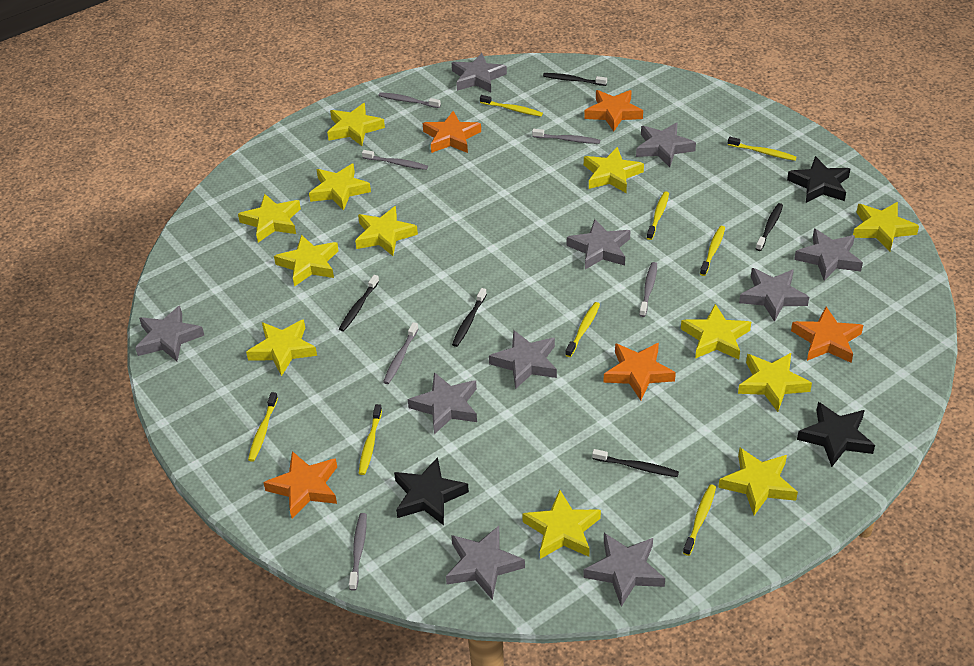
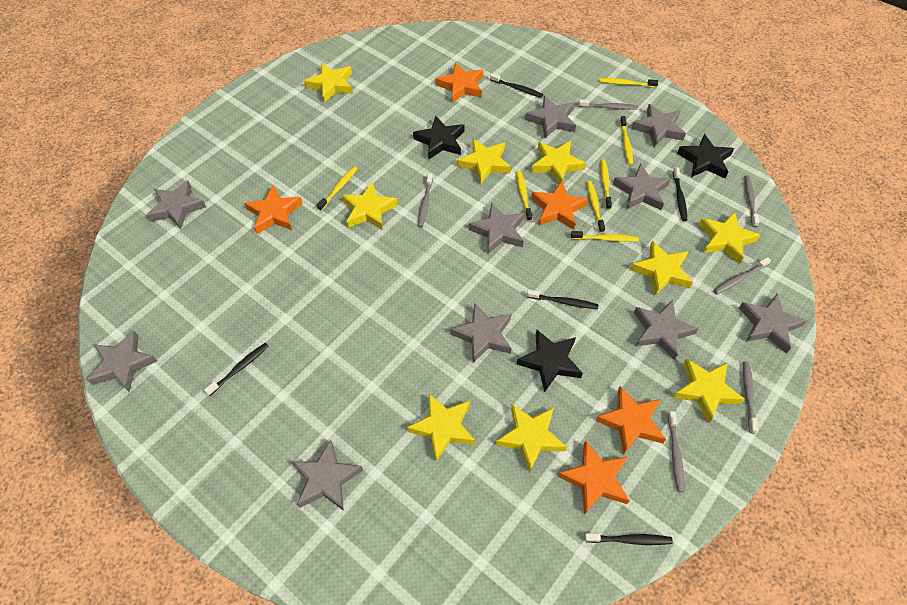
yellow star: 12 -> 9
yellow toothbrush: 8 -> 7

